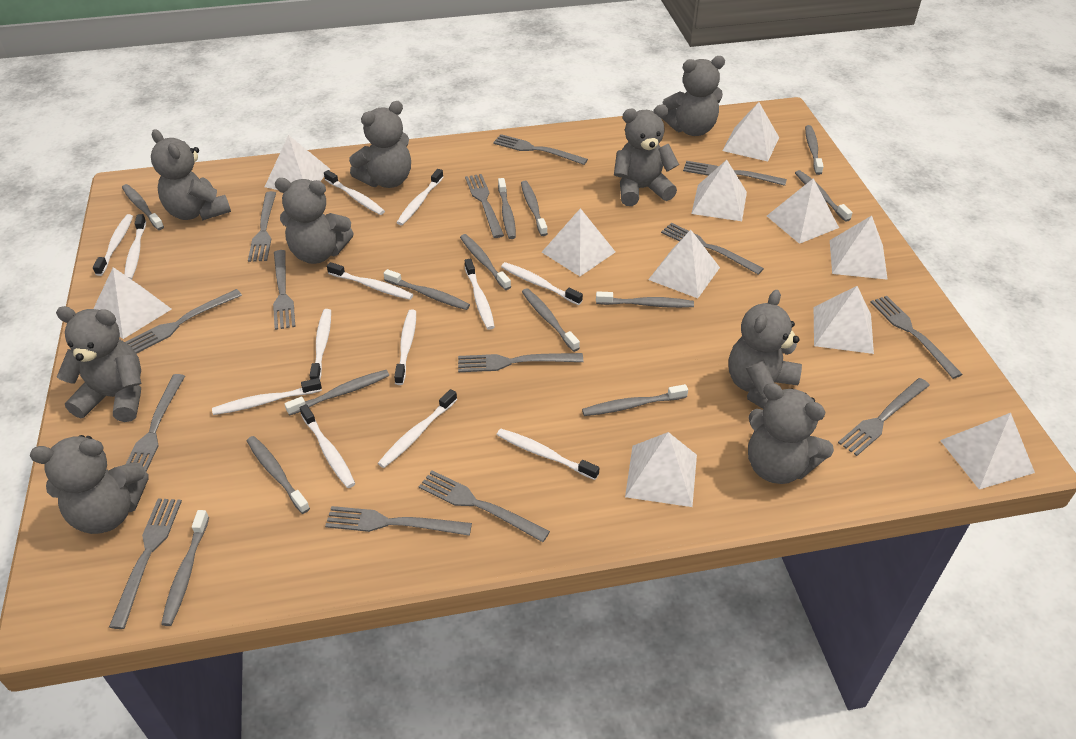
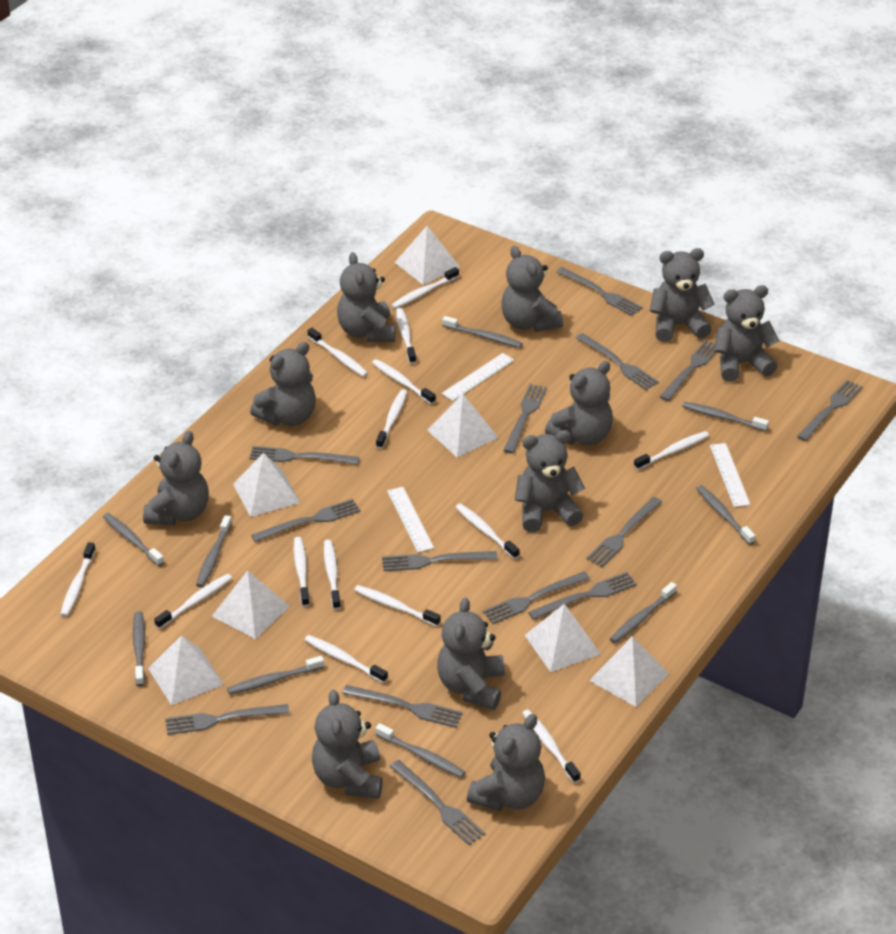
grey teddy bear: 9 -> 11
grey toothbrush: 13 -> 9
white pyramid: 11 -> 7
white ruler: 0 -> 3
white toothbrush: 13 -> 14

